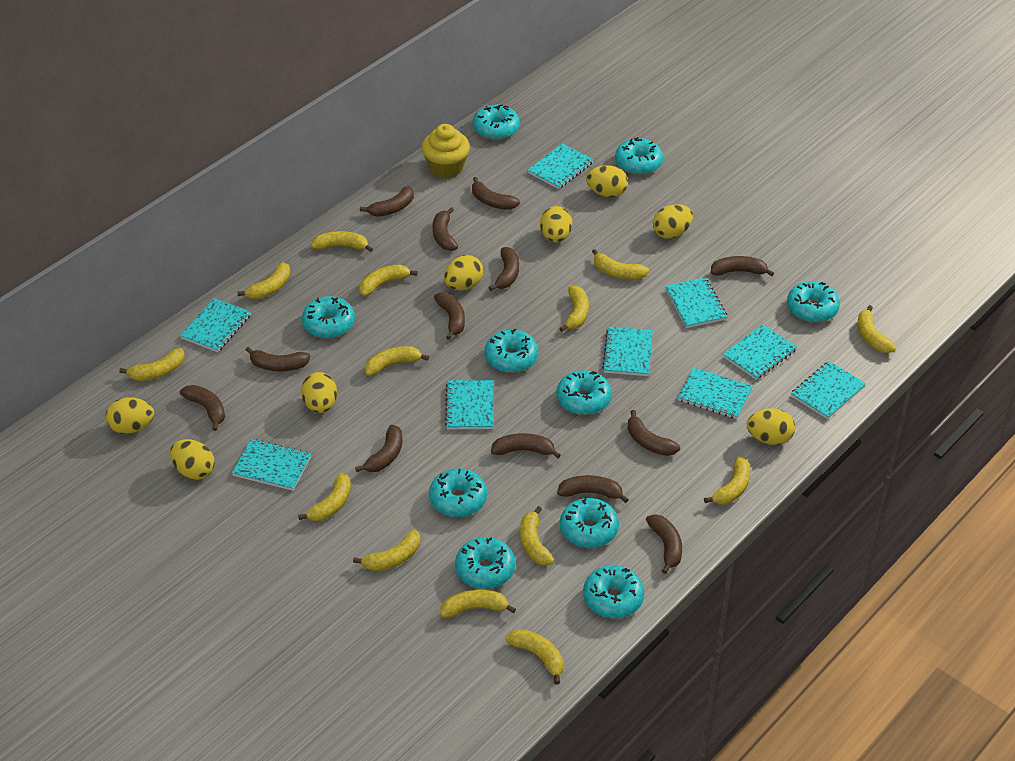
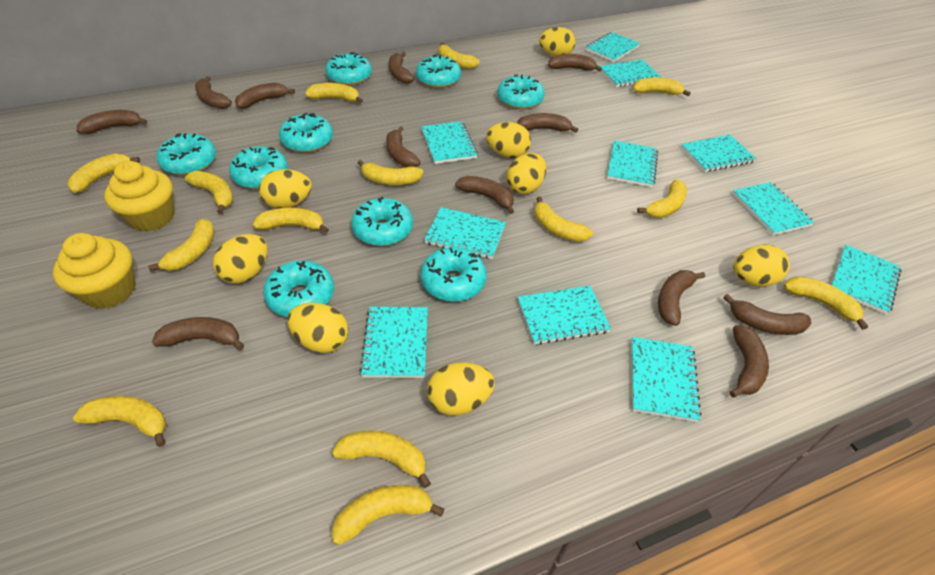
brown banana: 13 -> 12
turquoise donut: 10 -> 9
turquoise notebook: 9 -> 11
yellow cupcake: 1 -> 2

